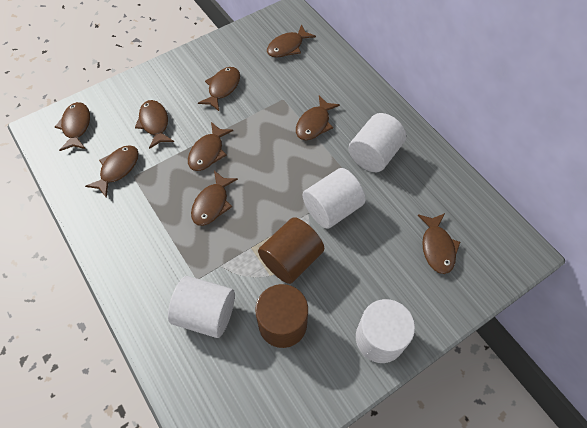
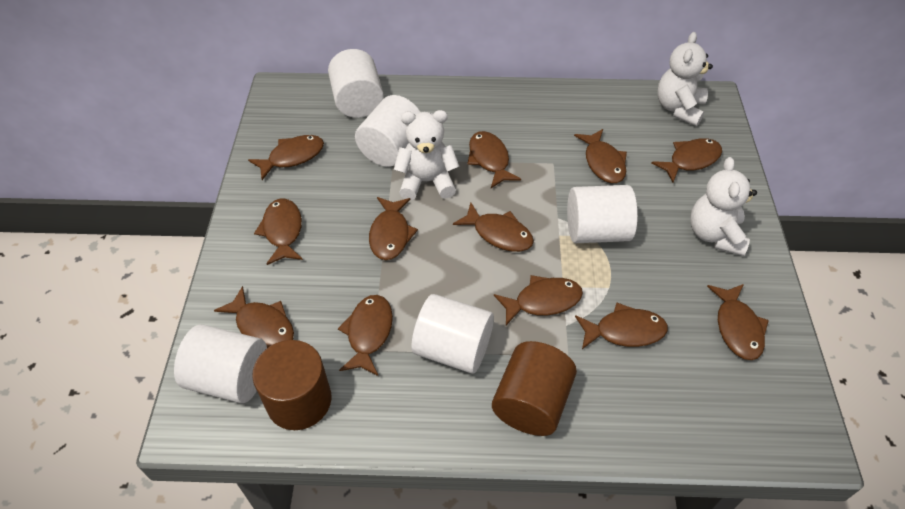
brown fish: 9 -> 12
white cylinder: 4 -> 5
white teddy bear: 0 -> 3

